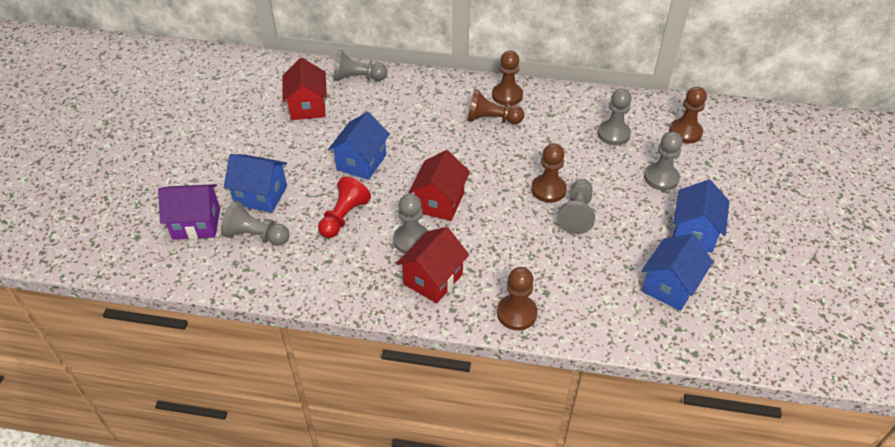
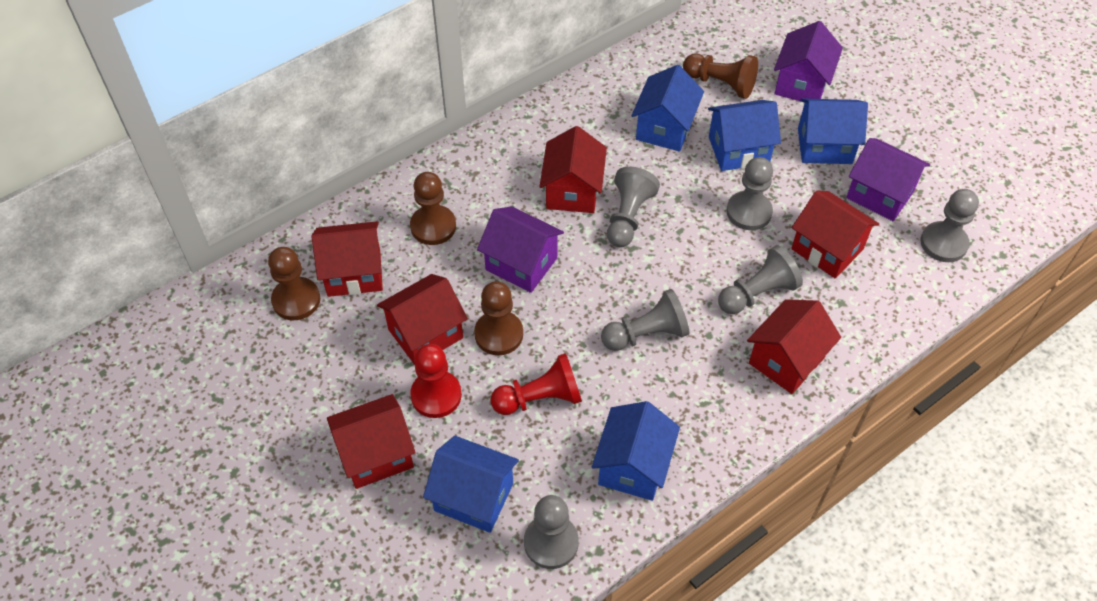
blue house: 4 -> 5
brown pawn: 5 -> 4
purple house: 1 -> 3
red house: 3 -> 6
red pawn: 1 -> 2

